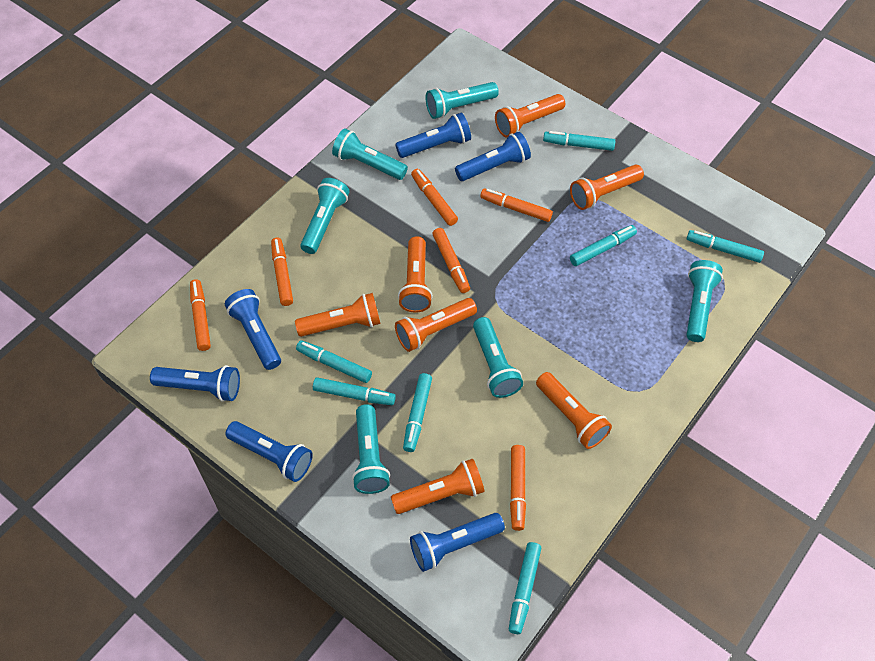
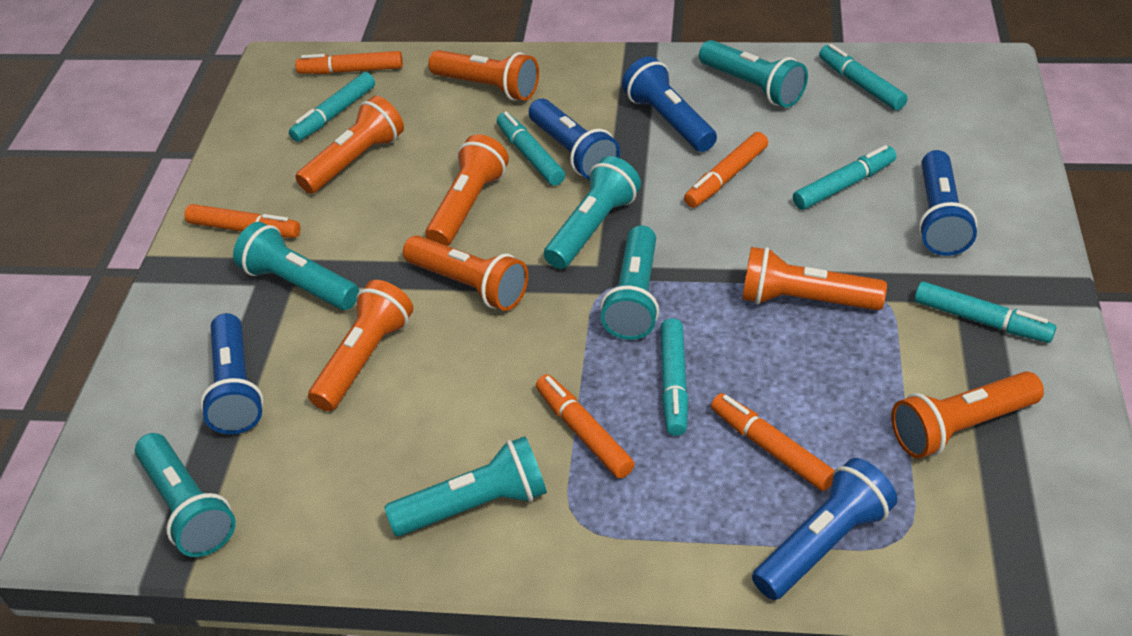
blue flashlight: 6 -> 5
orange marker: 6 -> 5
turquoise marker: 7 -> 6

